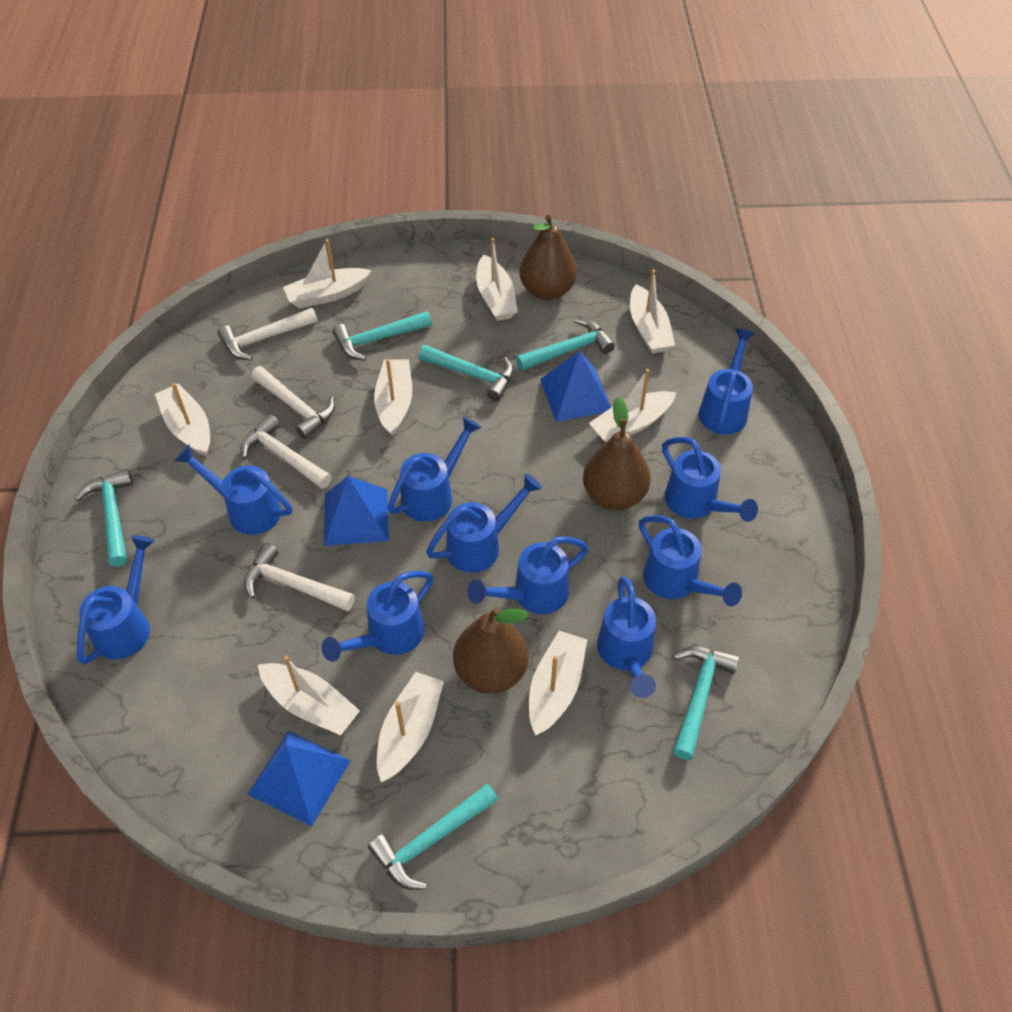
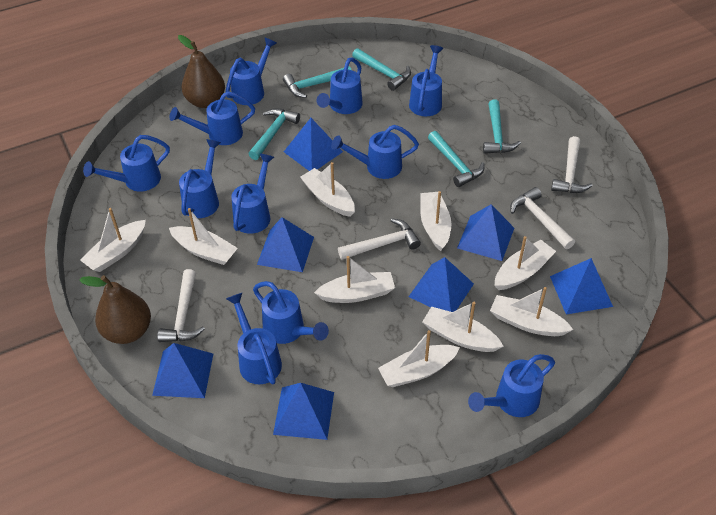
blue pyramid: 3 -> 7
blue watering can: 10 -> 11
brown pear: 3 -> 2
turquoise hammer: 6 -> 5

